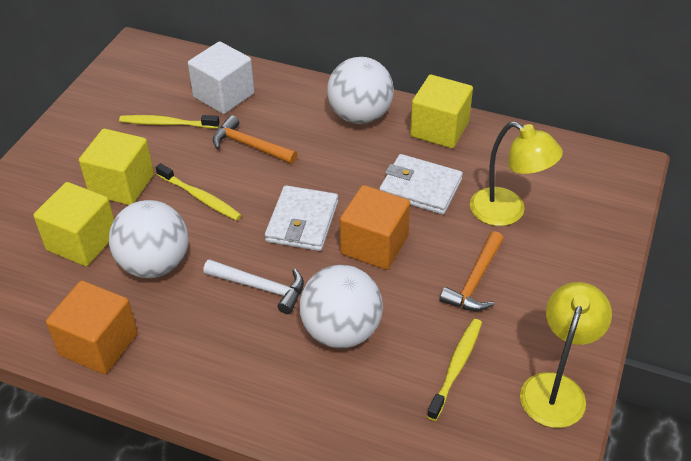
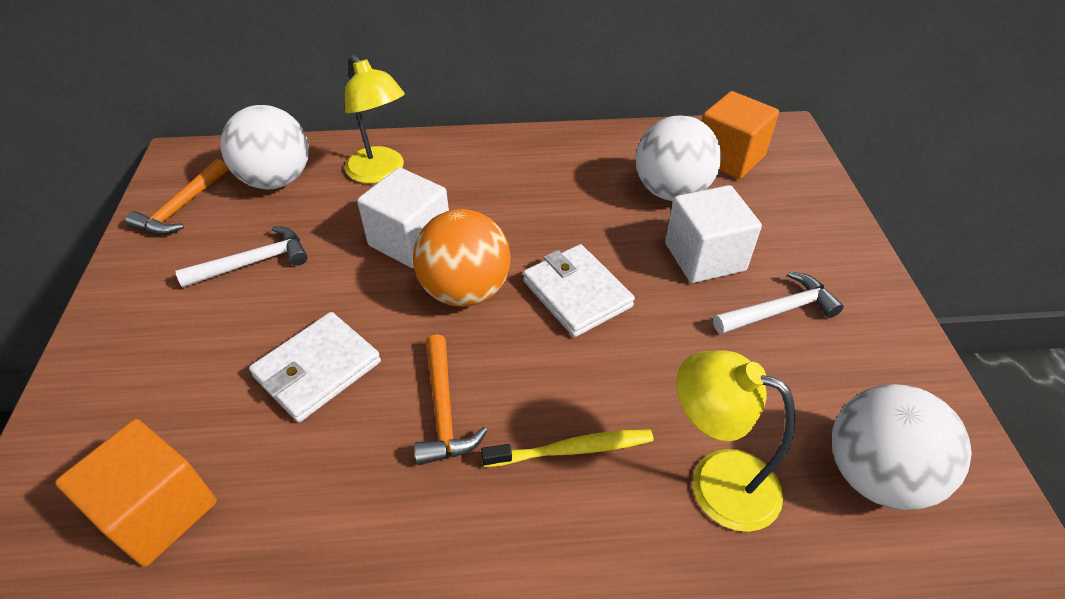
orange ball: 0 -> 1
white cube: 1 -> 2
white hammer: 1 -> 2
yellow cube: 3 -> 0
yellow toothbrush: 3 -> 1

